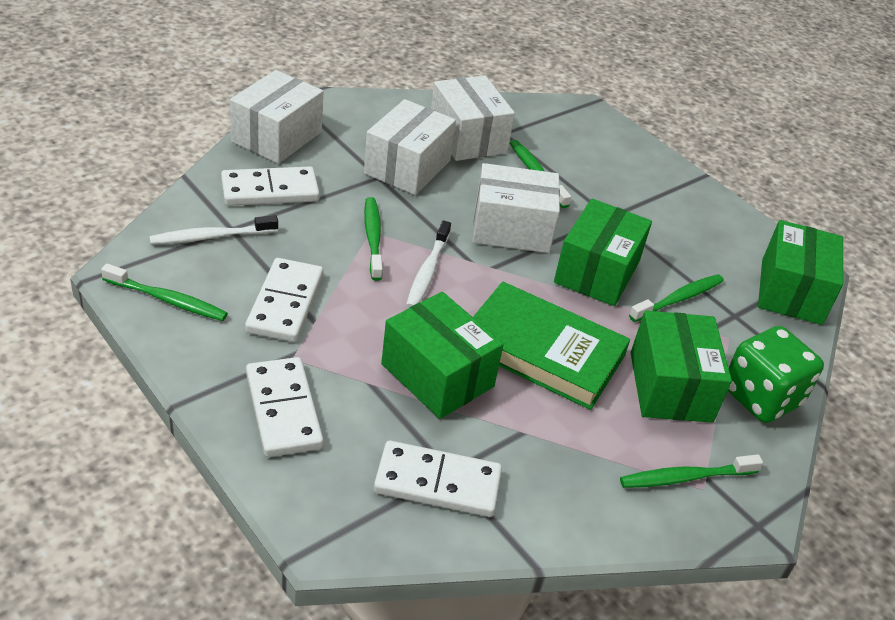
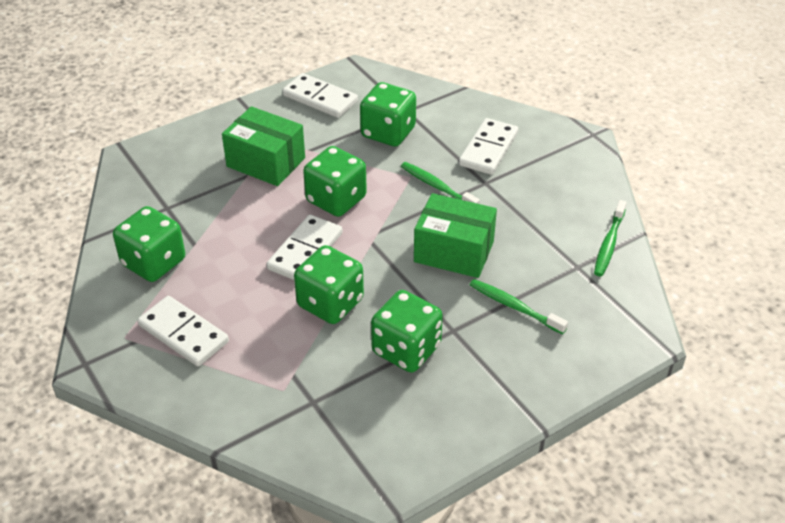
green book: 1 -> 0
green box: 4 -> 2
green dice: 1 -> 5
green toothbrush: 5 -> 3
white box: 4 -> 0
white toothbrush: 2 -> 0

